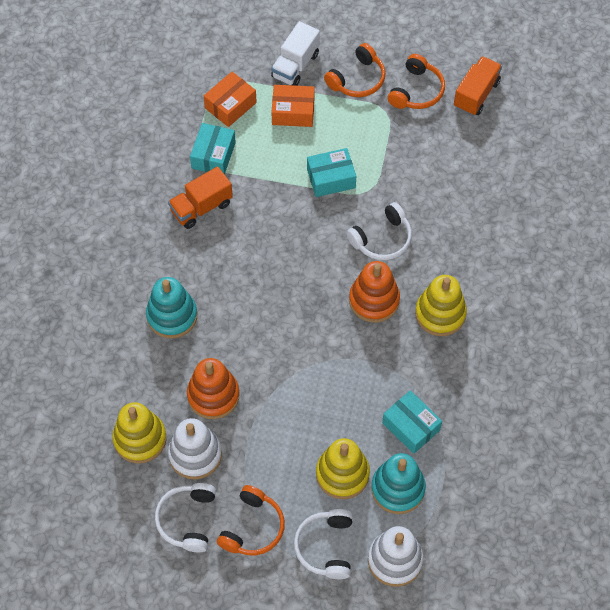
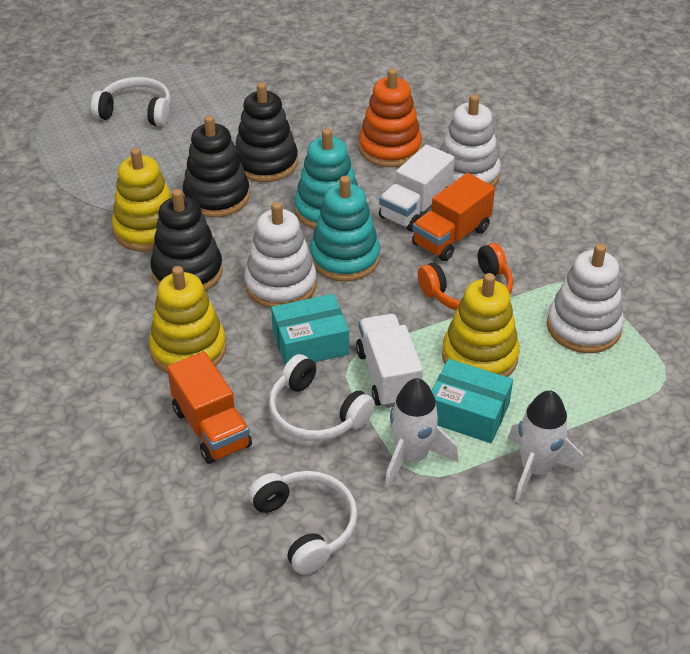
black stacking toy: 0 -> 3
orange box: 2 -> 0
orange headphones: 3 -> 1
orange stacking toy: 2 -> 1
turquoise box: 3 -> 2
white rocket: 0 -> 2
white stacking toy: 2 -> 3
white truck: 1 -> 2

